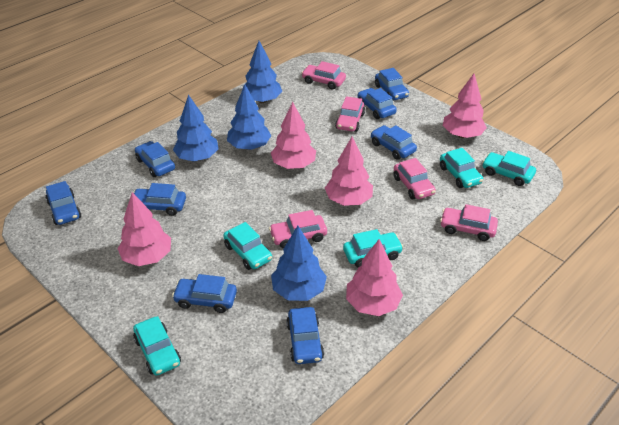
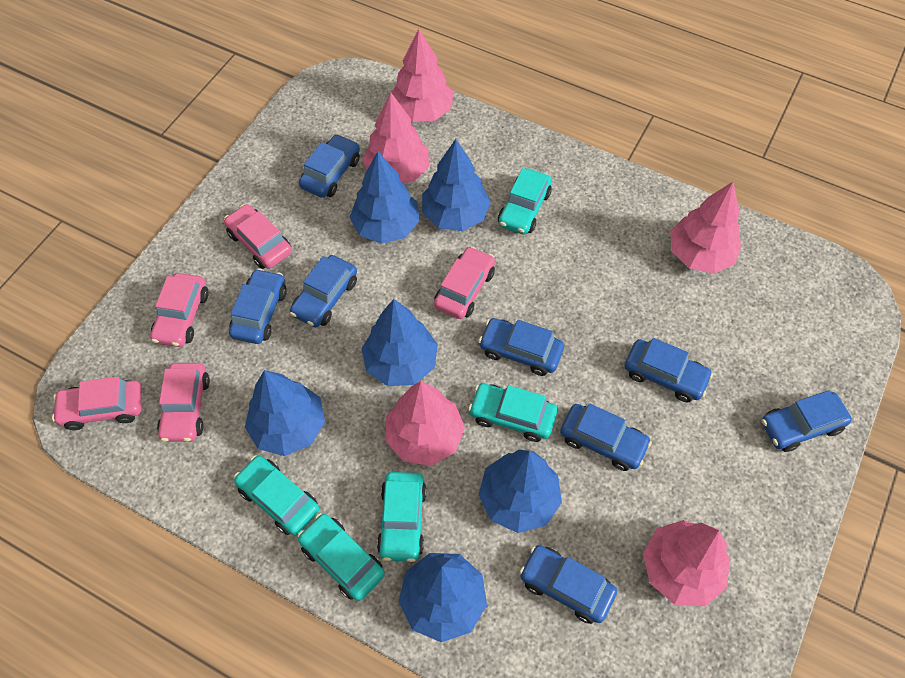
blue tree: 4 -> 6

